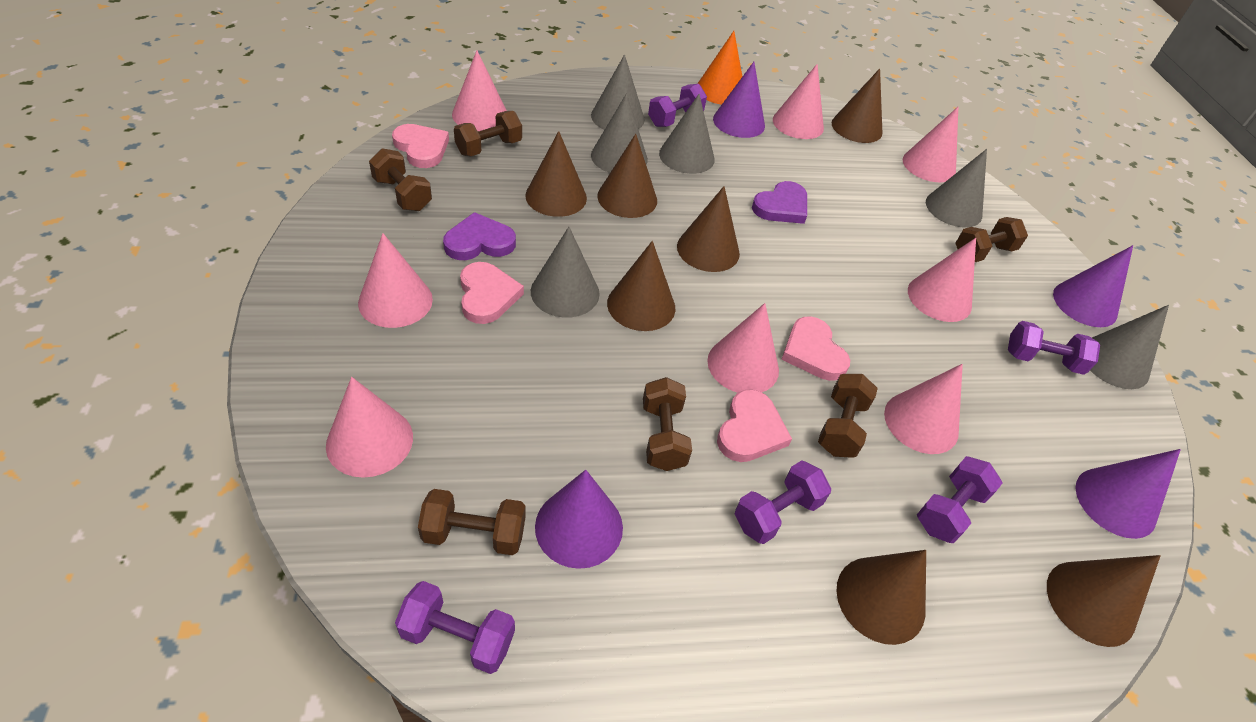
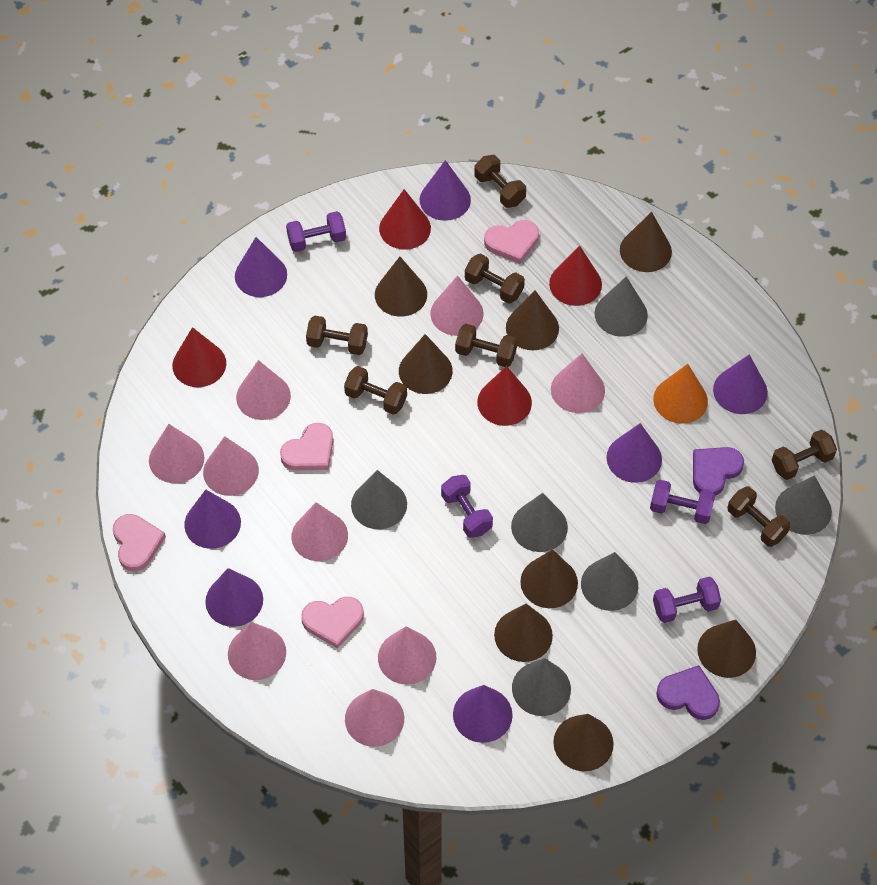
brown cone: 7 -> 8
brown dumbbell: 6 -> 7
pink cone: 8 -> 9
purple cone: 4 -> 7
purple dumbbell: 5 -> 4
red cone: 0 -> 4

